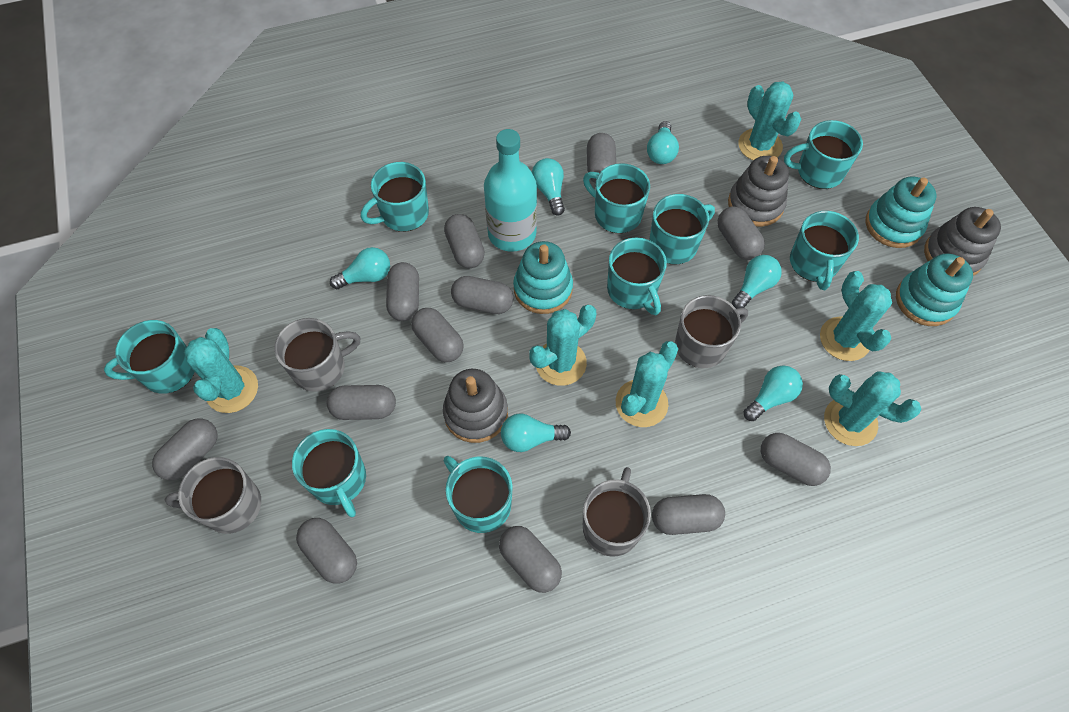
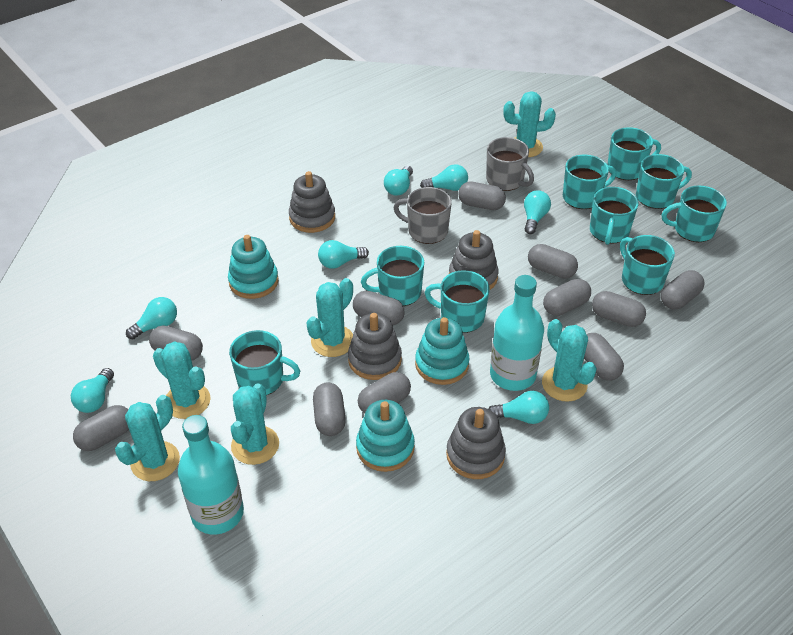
grey capsule: 12 -> 11
grey mug: 4 -> 2
grey stacking toy: 3 -> 4
turquoise bottle: 1 -> 2
turquoise light bulb: 6 -> 7

